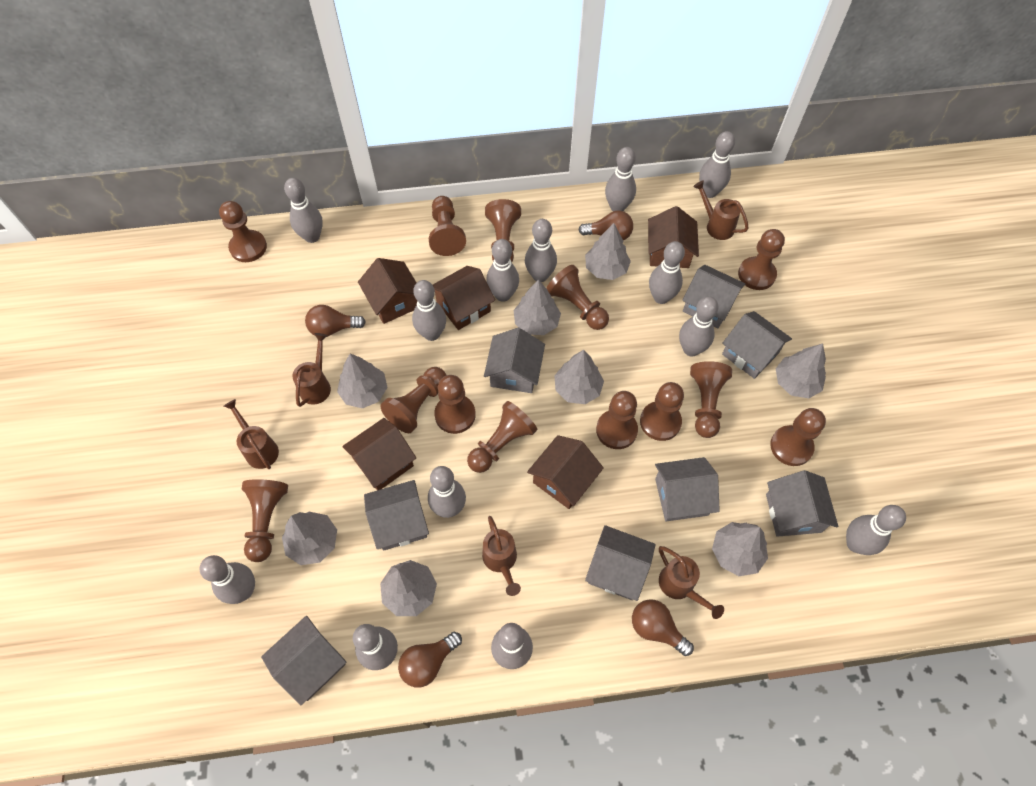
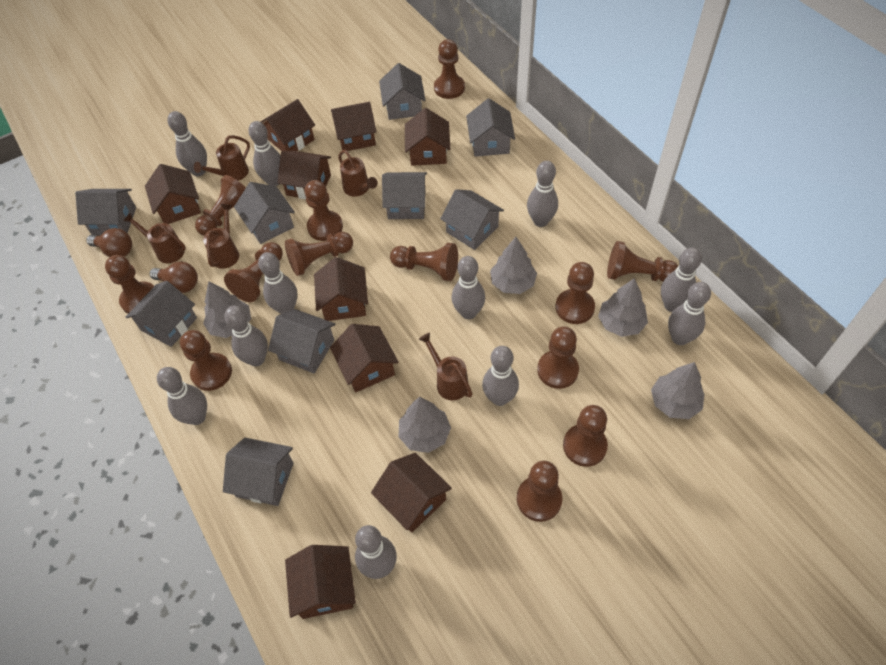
brown house: 5 -> 9
brown light bulb: 4 -> 2
grey bowling pin: 13 -> 11
grey house: 8 -> 9
grey tree: 8 -> 5

